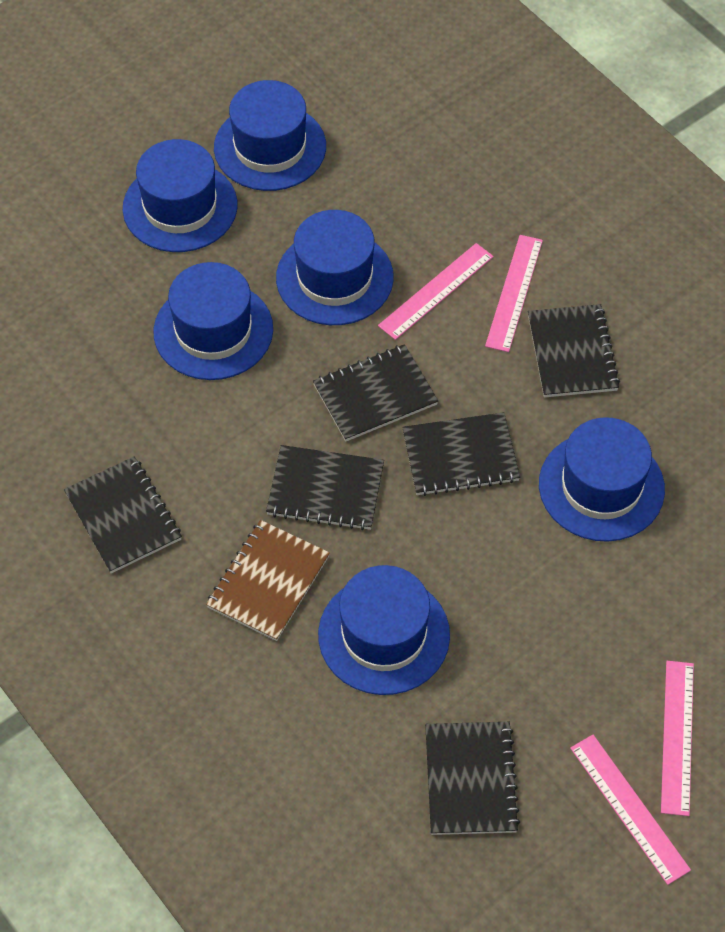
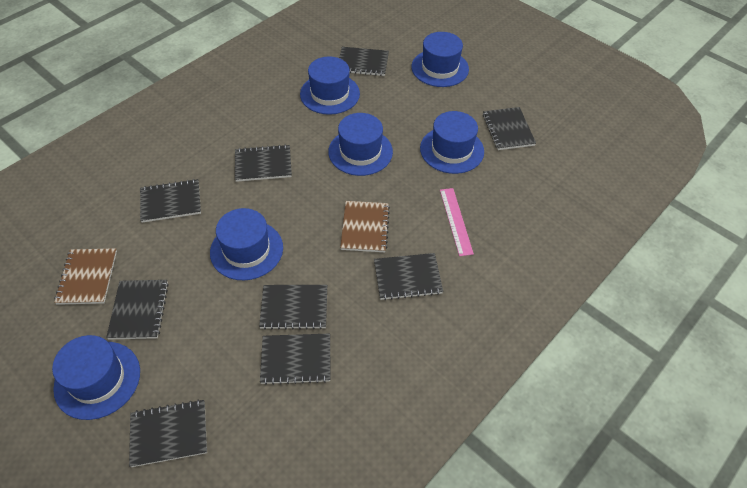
black notebook: 6 -> 9
brown notebook: 1 -> 2
pink ruler: 4 -> 1

